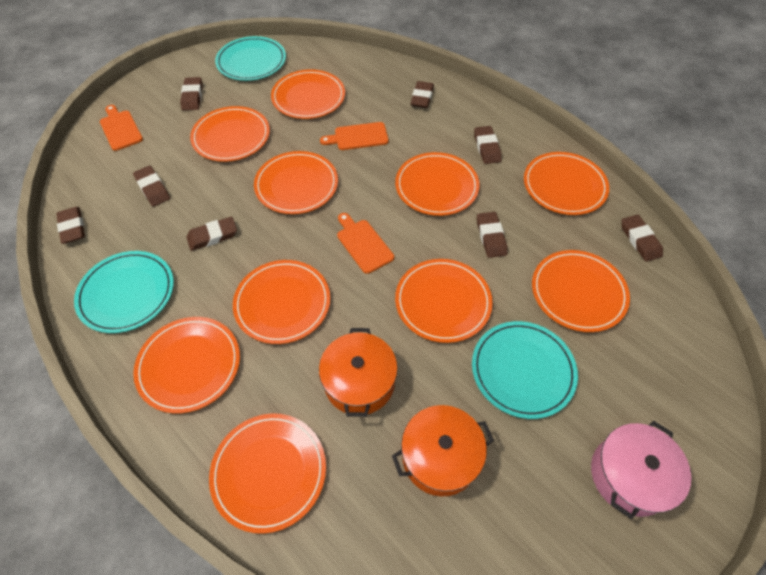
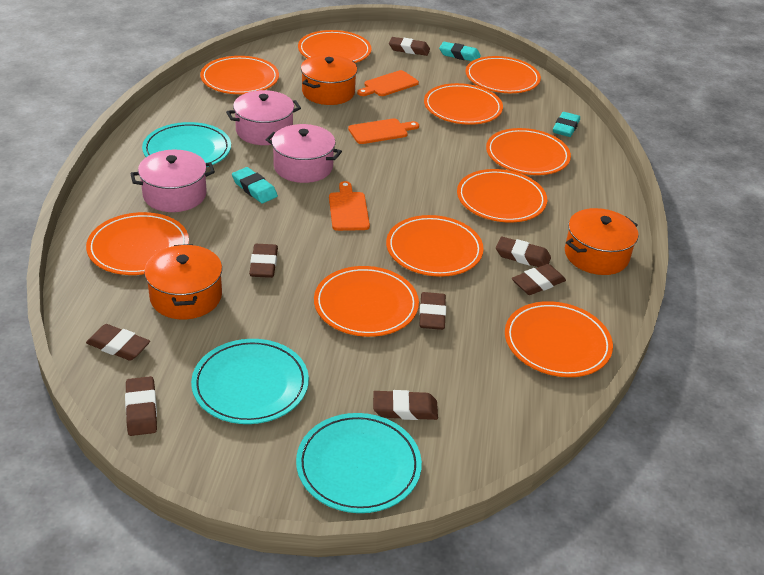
orange pot: 2 -> 3
pink pot: 1 -> 3
turquoise eraser: 0 -> 3

